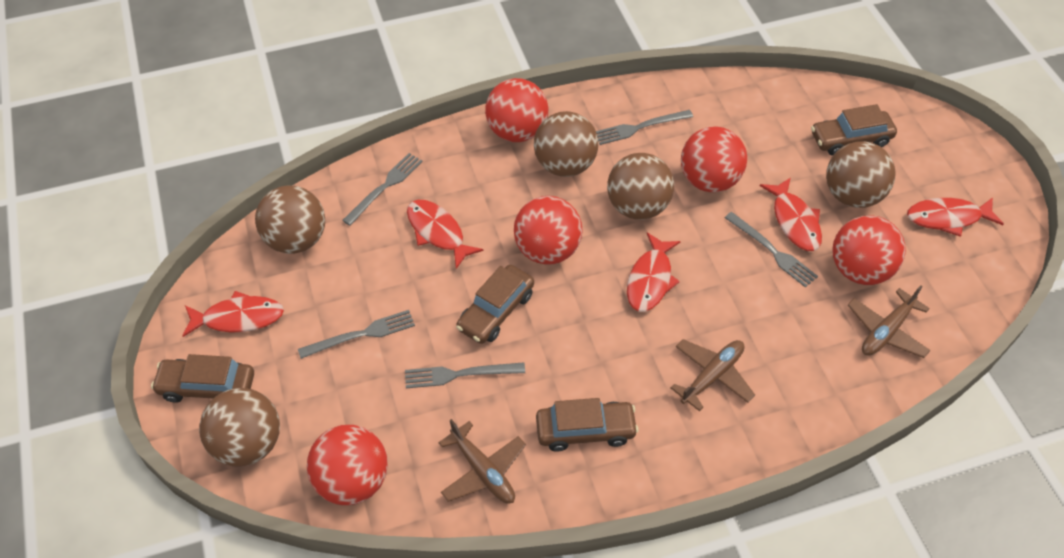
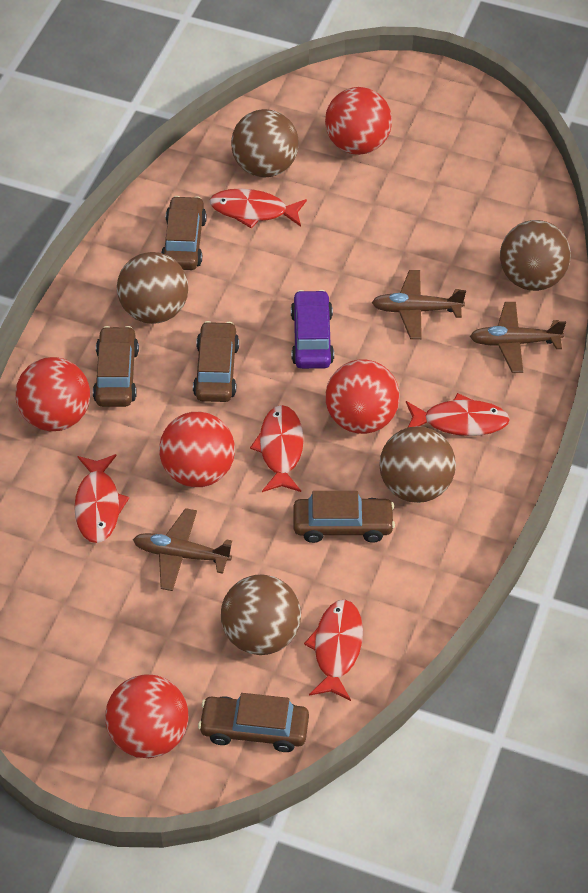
brown car: 4 -> 5
grey fork: 5 -> 0
purple car: 0 -> 1

